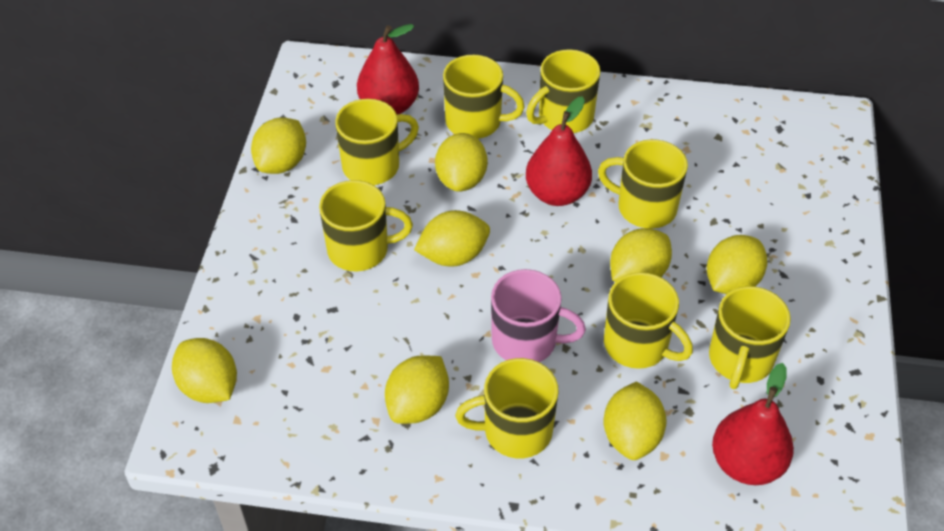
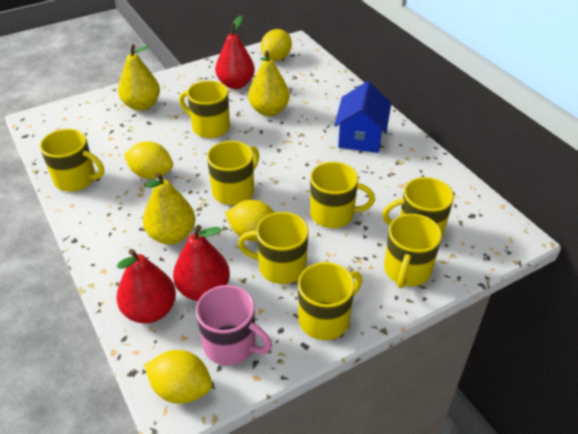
blue house: 0 -> 1
yellow lemon: 8 -> 4
yellow pear: 0 -> 3

